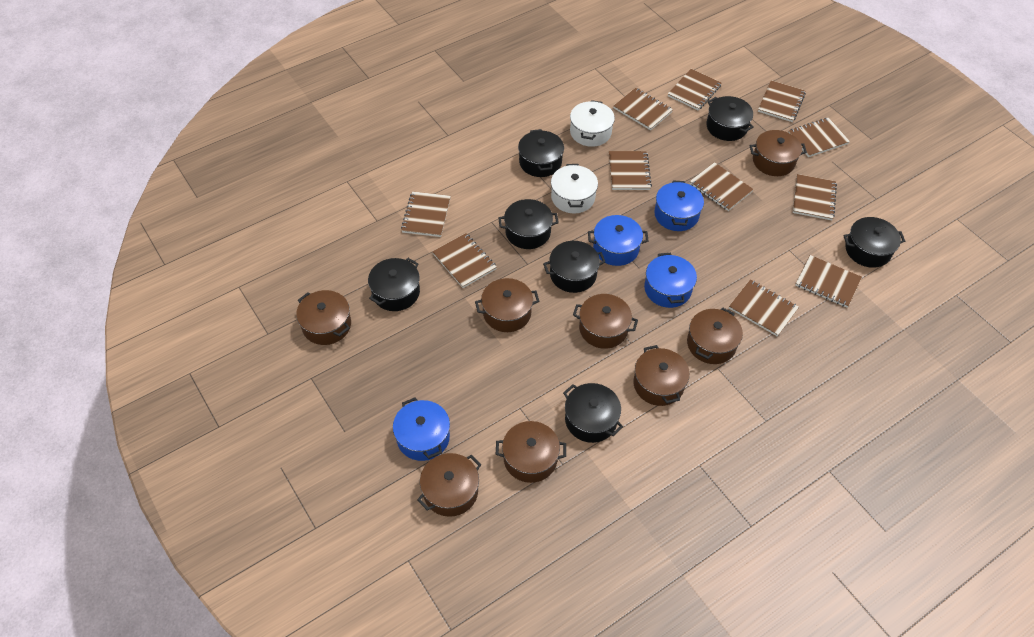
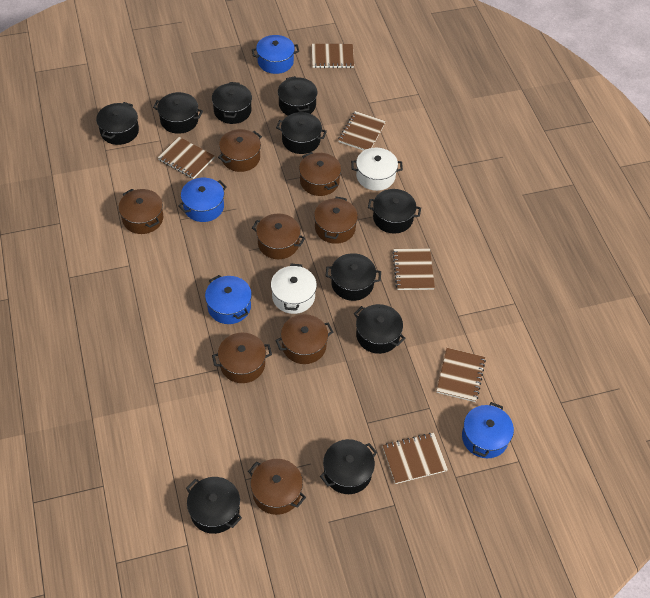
black pot: 7 -> 10
brown notebook: 11 -> 6

